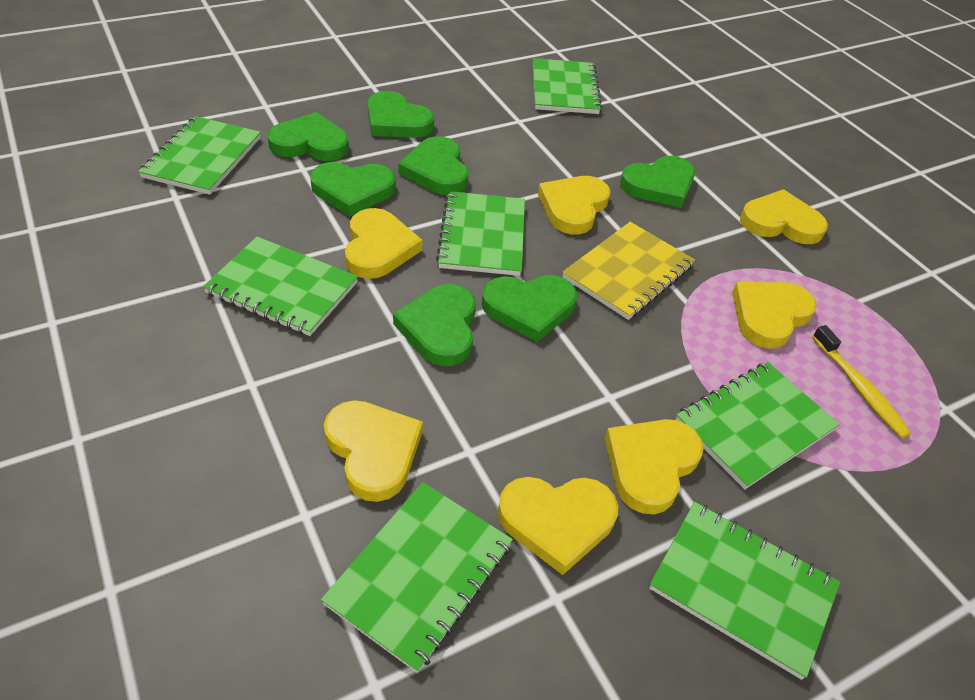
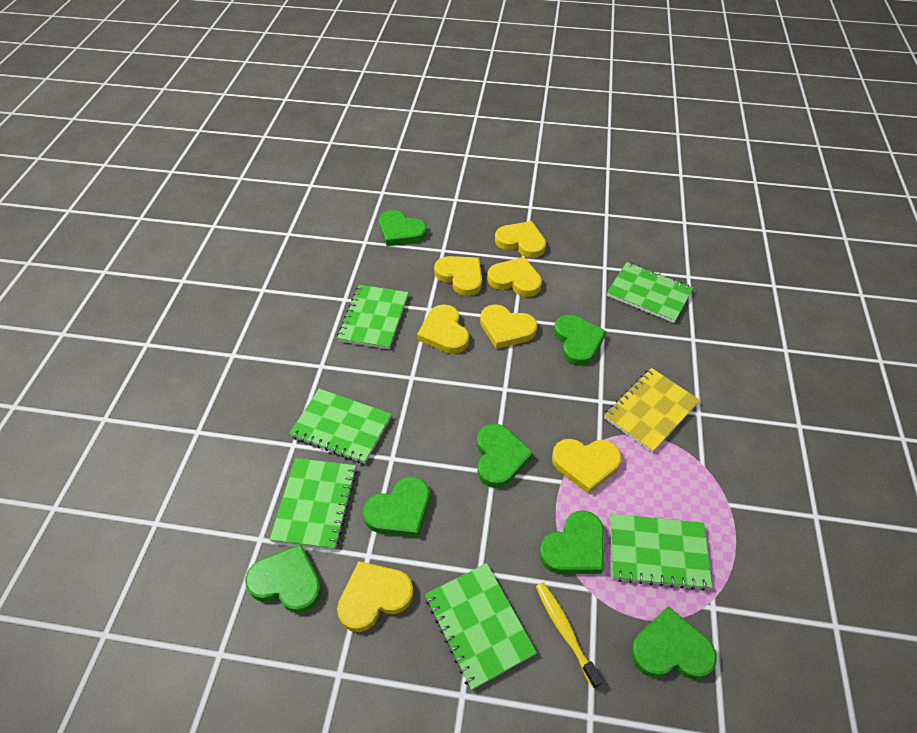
green notebook: 7 -> 6

